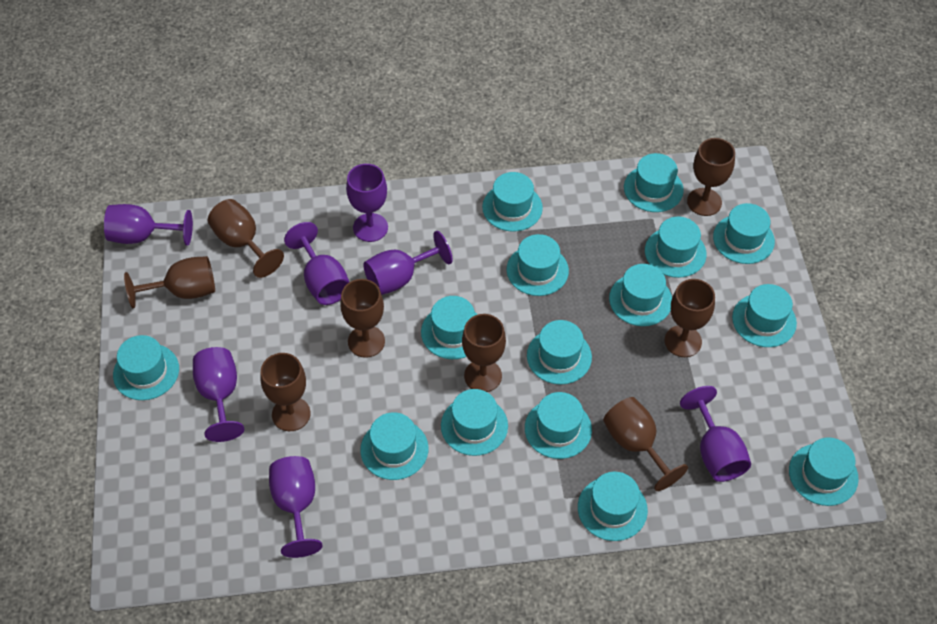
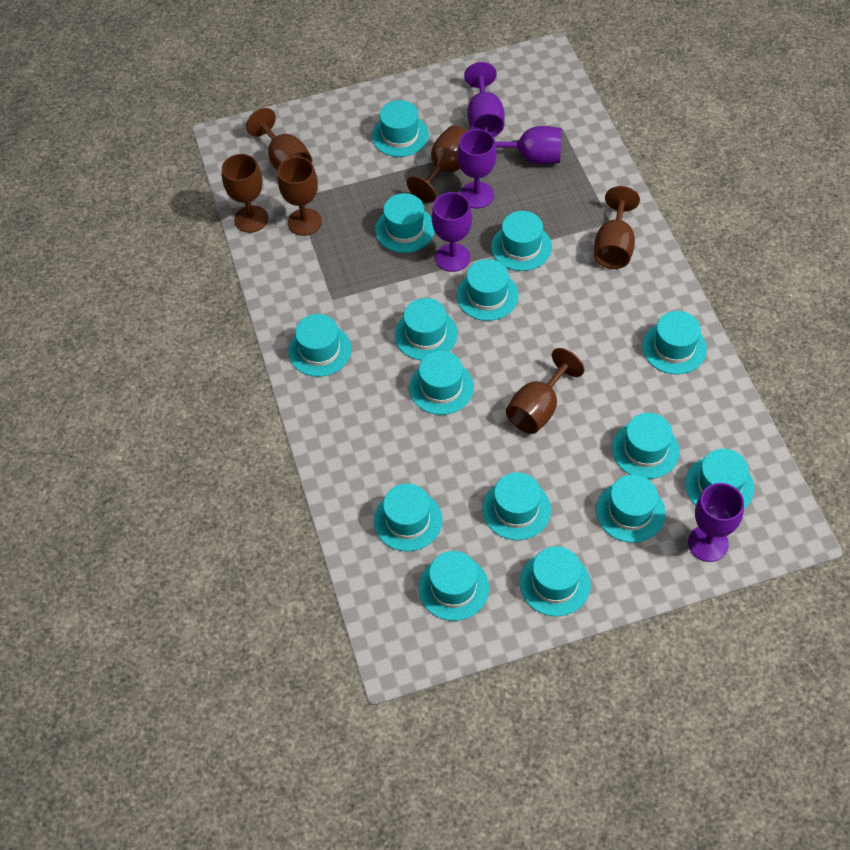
brown goblet: 8 -> 6
purple goblet: 7 -> 5

